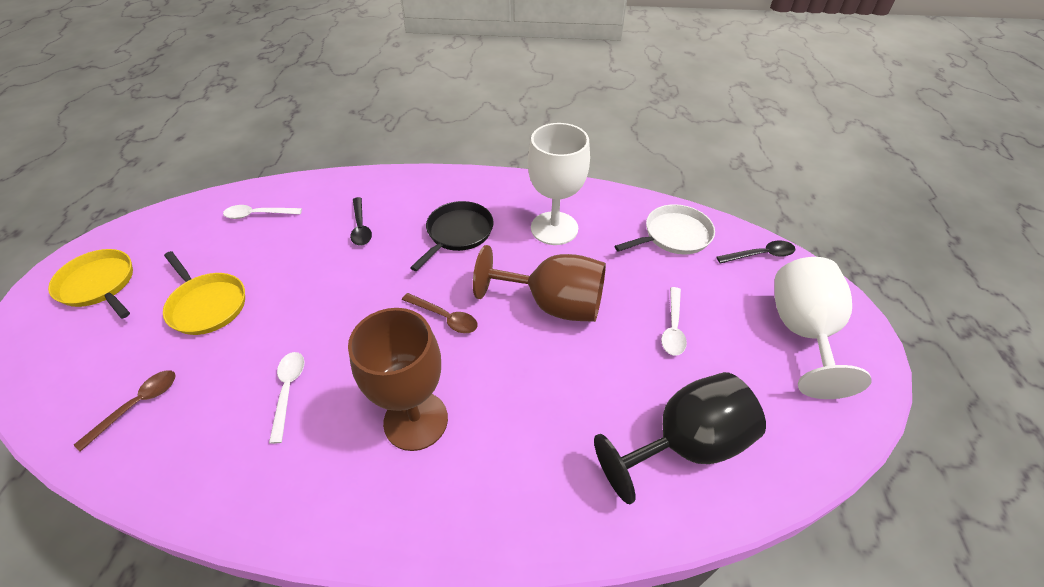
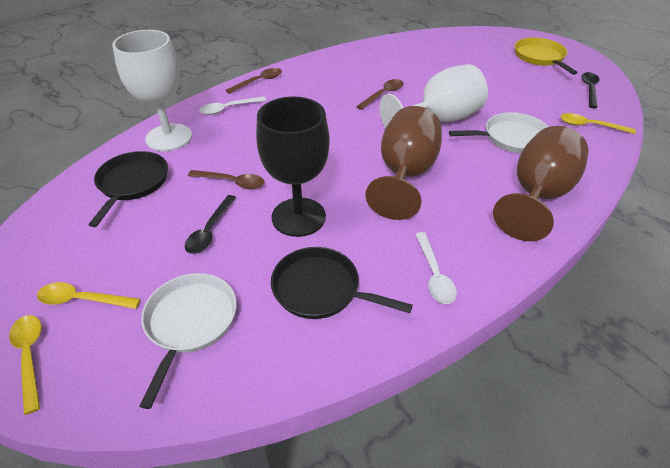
black pan: 1 -> 2
brown spoon: 2 -> 3
white pan: 1 -> 2
white spoon: 3 -> 2
yellow pan: 2 -> 1
yellow spoon: 0 -> 3

